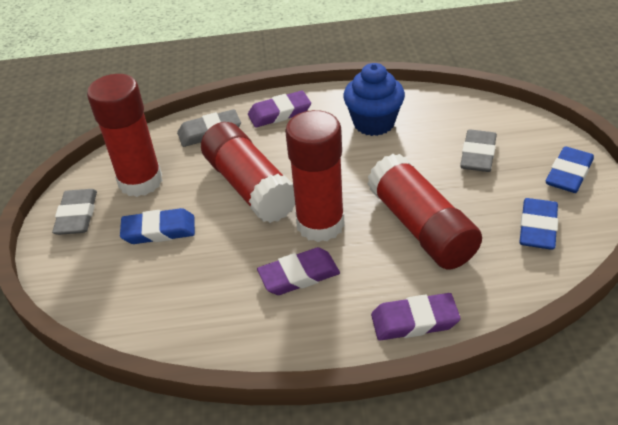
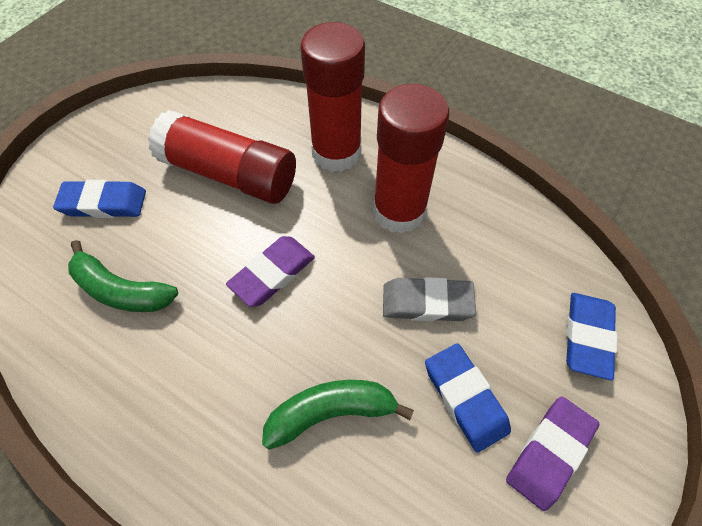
blue cupcake: 1 -> 0
green banana: 0 -> 2
grey eraser: 3 -> 1
purple eraser: 3 -> 2
red glue stick: 4 -> 3

